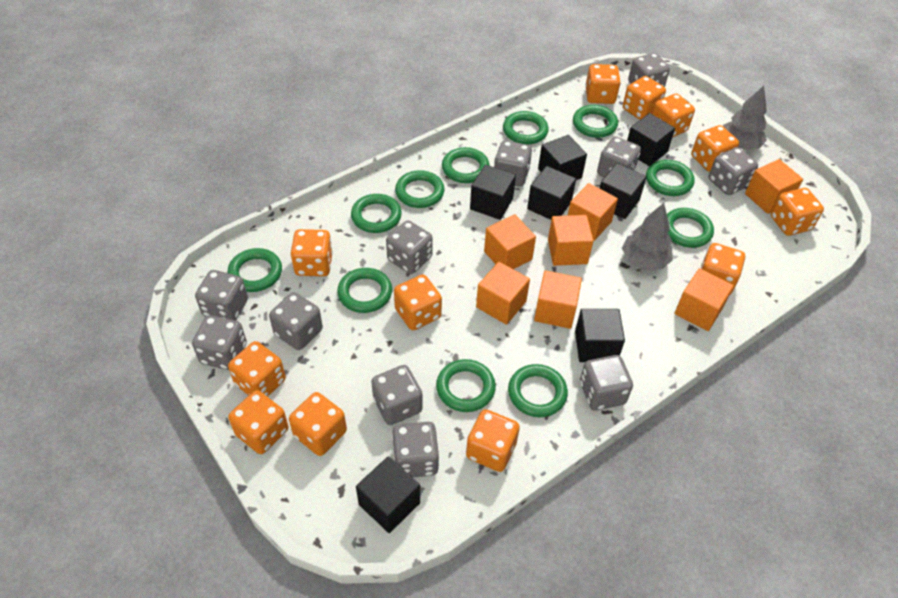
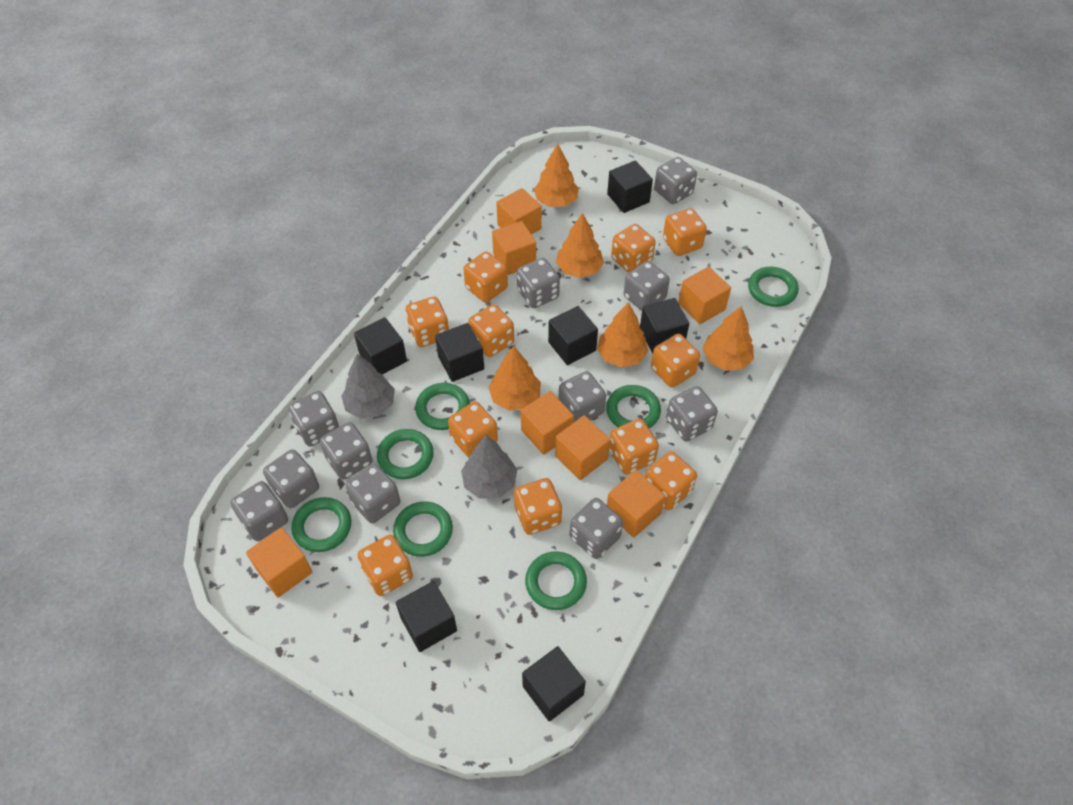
green ring: 11 -> 7
orange dice: 12 -> 11
orange tree: 0 -> 5

